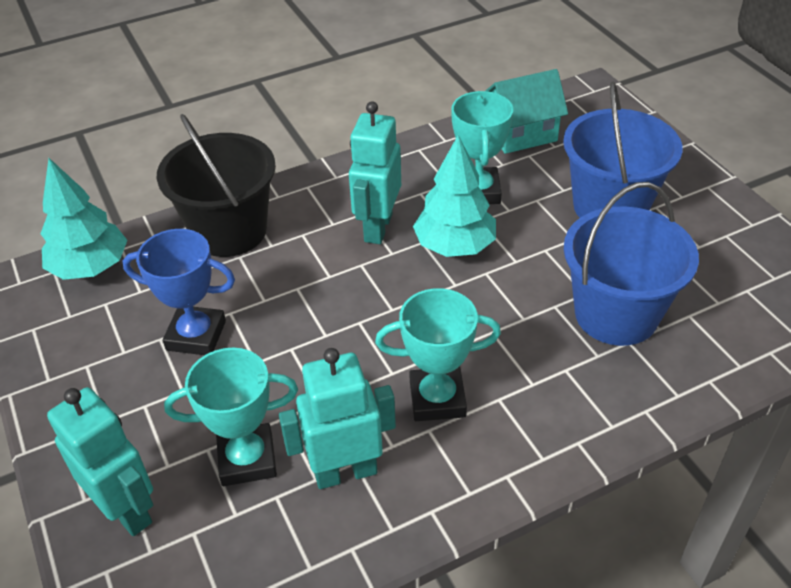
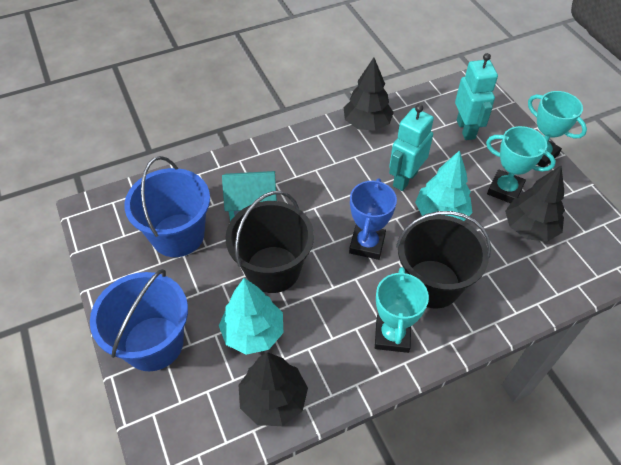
black bucket: 1 -> 2
black tree: 0 -> 3
turquoise robot: 3 -> 2

